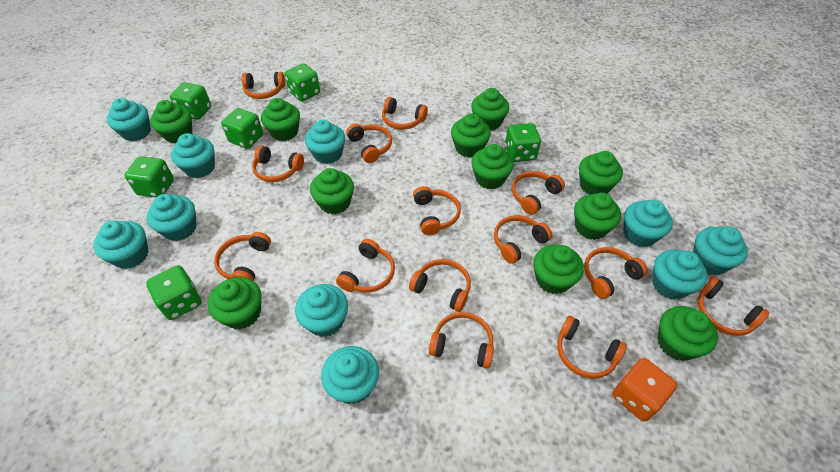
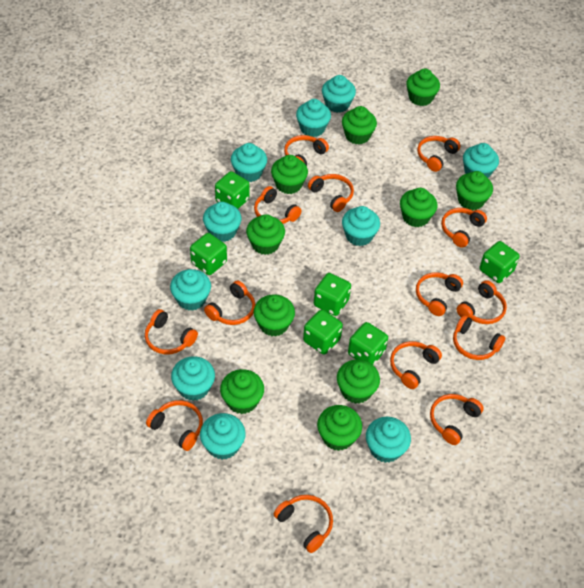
green cupcake: 11 -> 10
orange dice: 1 -> 0

